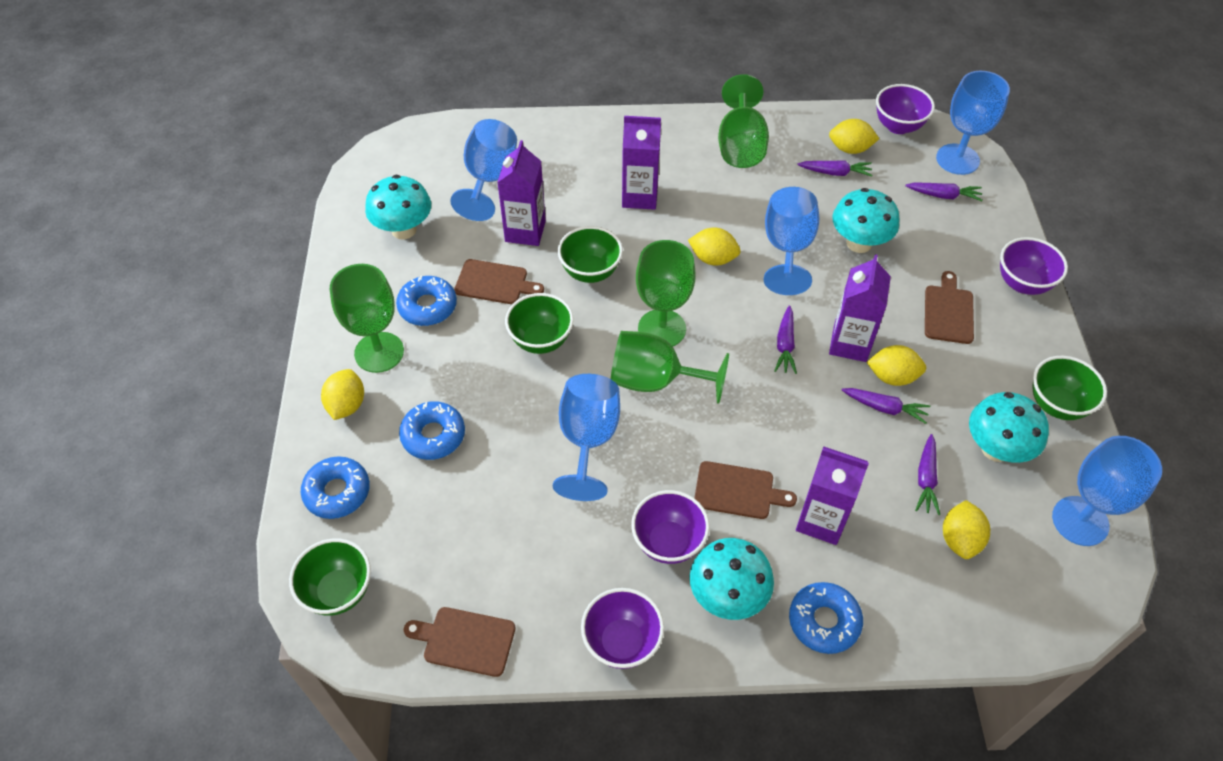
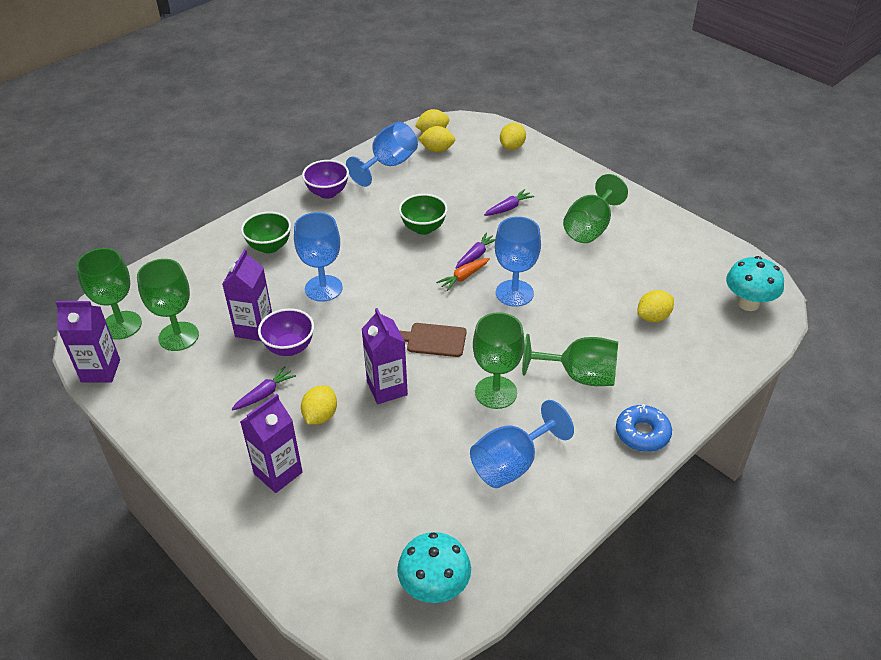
blue donut: 4 -> 1
blue goblet: 5 -> 4
brown cutting board: 4 -> 1
green bowl: 4 -> 2
green goblet: 4 -> 5
orange carrot: 0 -> 1
purple bowl: 4 -> 2
purple carrot: 5 -> 3
turquoise mushroom: 4 -> 2

